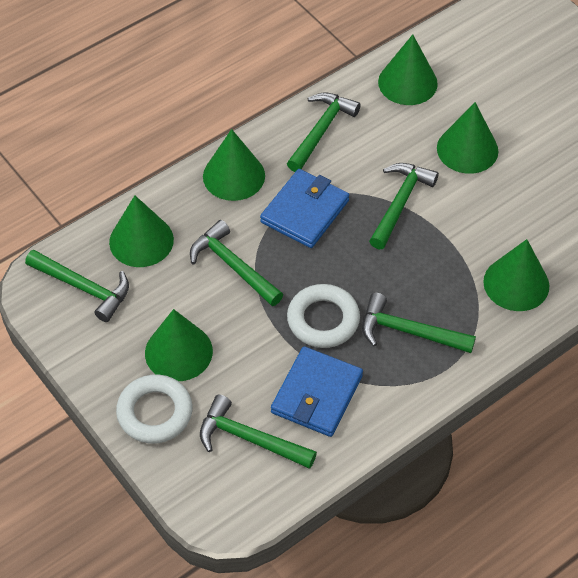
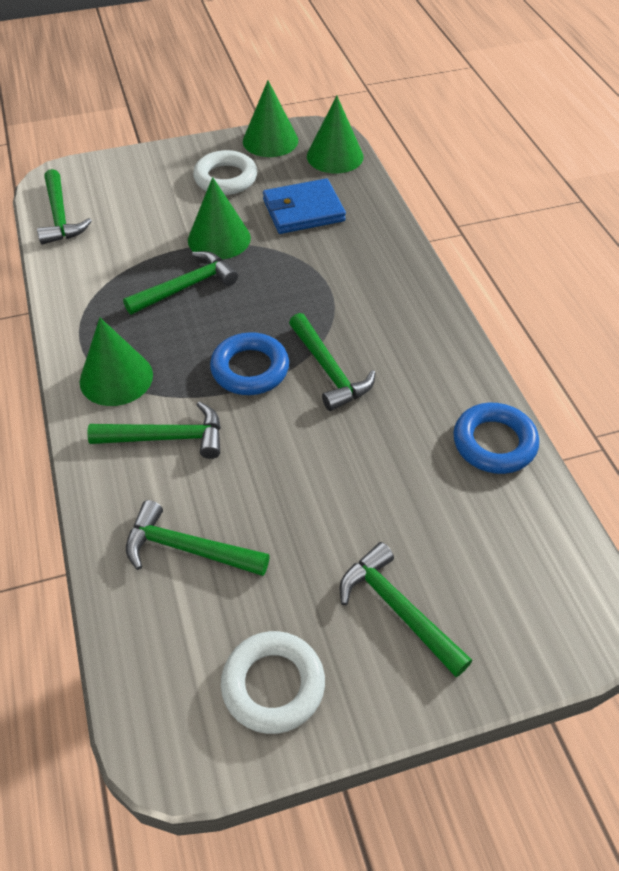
blue ring: 0 -> 2
blue wallet: 2 -> 1
green cone: 6 -> 4

